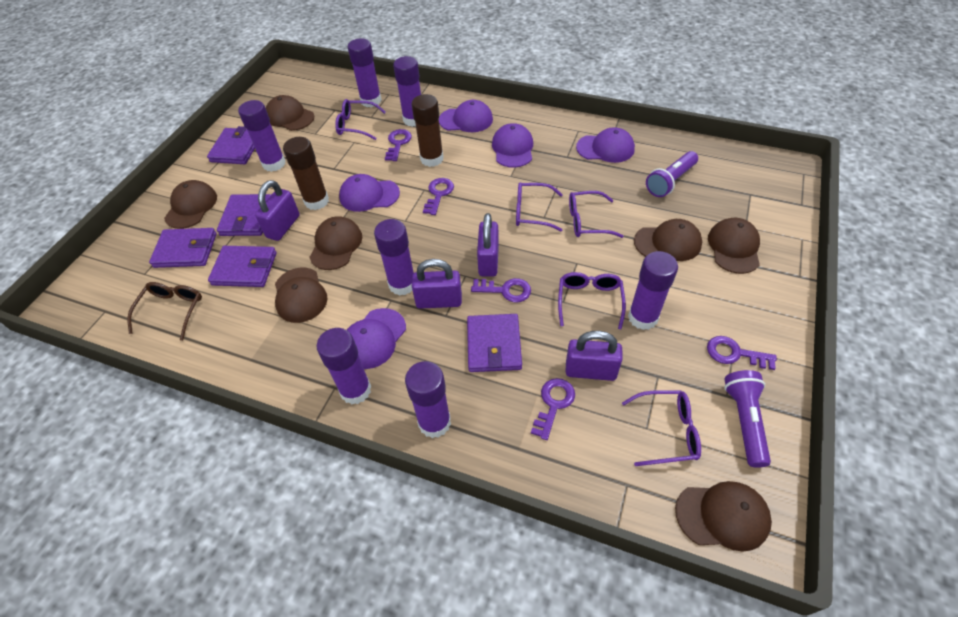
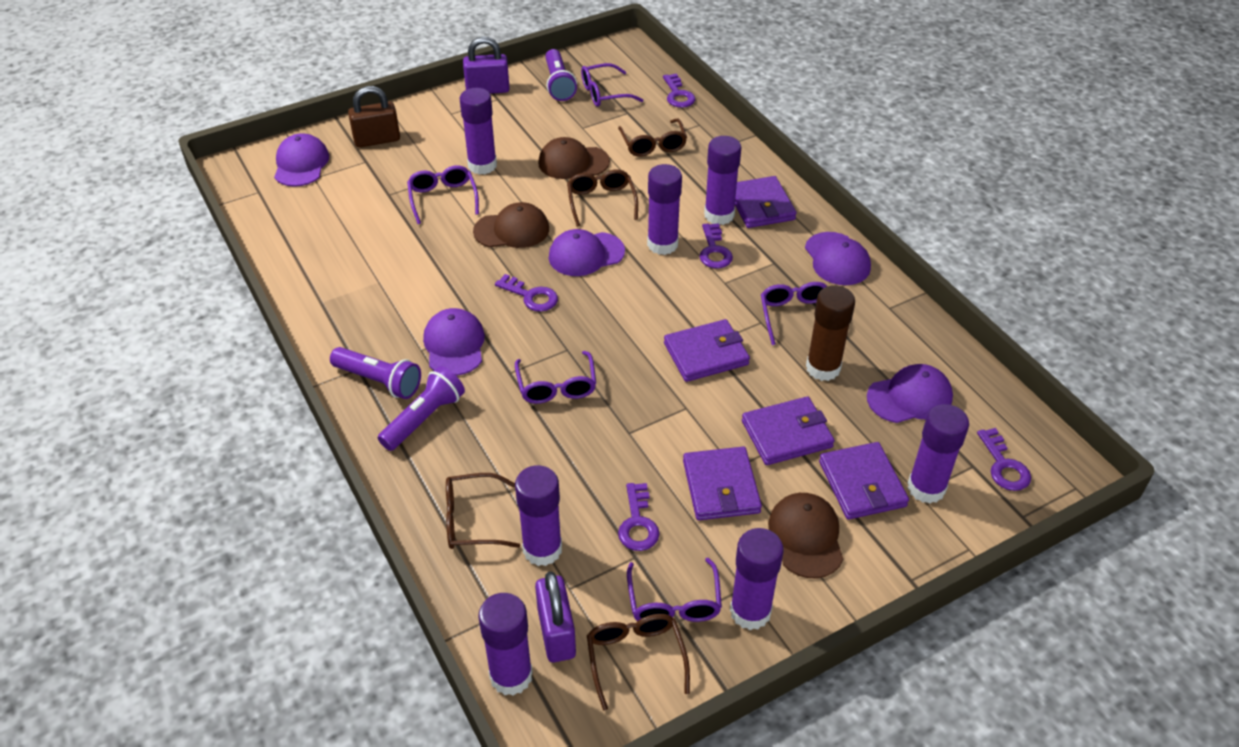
brown cap: 7 -> 3
brown glasses: 1 -> 4
brown glue stick: 2 -> 1
brown padlock: 0 -> 1
purple flashlight: 2 -> 3
purple padlock: 4 -> 2

